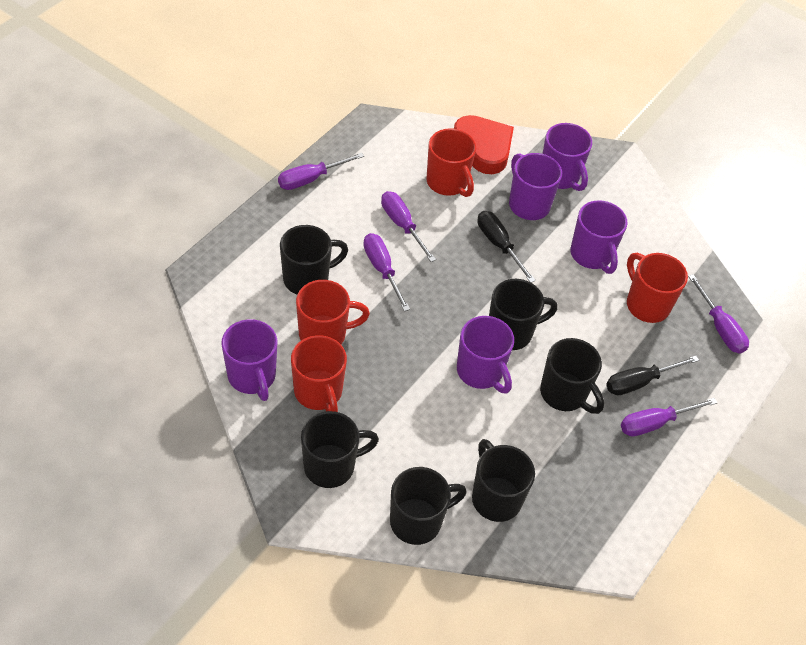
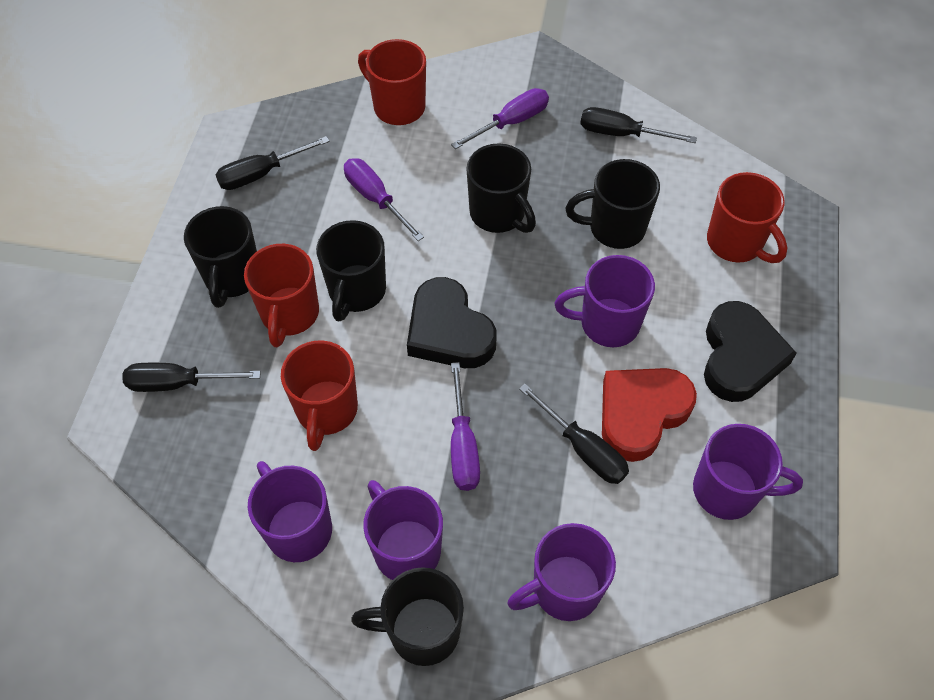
black heart: 0 -> 2
black mug: 6 -> 5
black screwdriver: 2 -> 4
purple screwdriver: 5 -> 3

